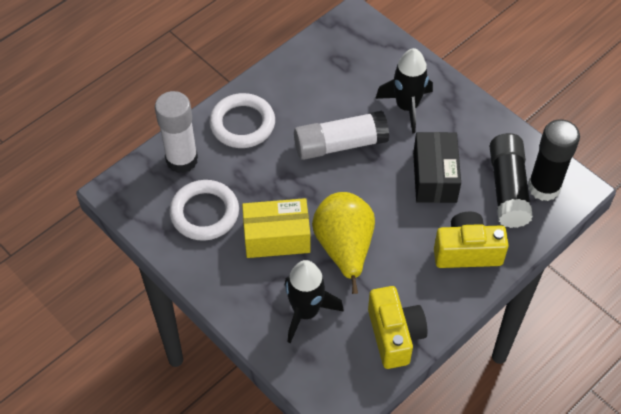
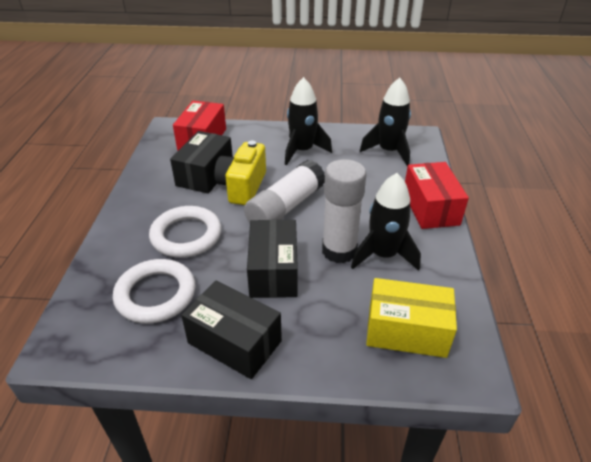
black box: 1 -> 3
black glue stick: 2 -> 0
black rocket: 2 -> 3
red box: 0 -> 2
yellow camera: 2 -> 1
yellow pear: 1 -> 0

